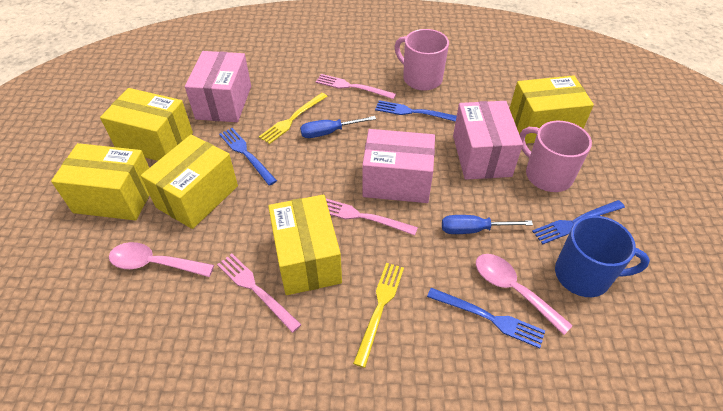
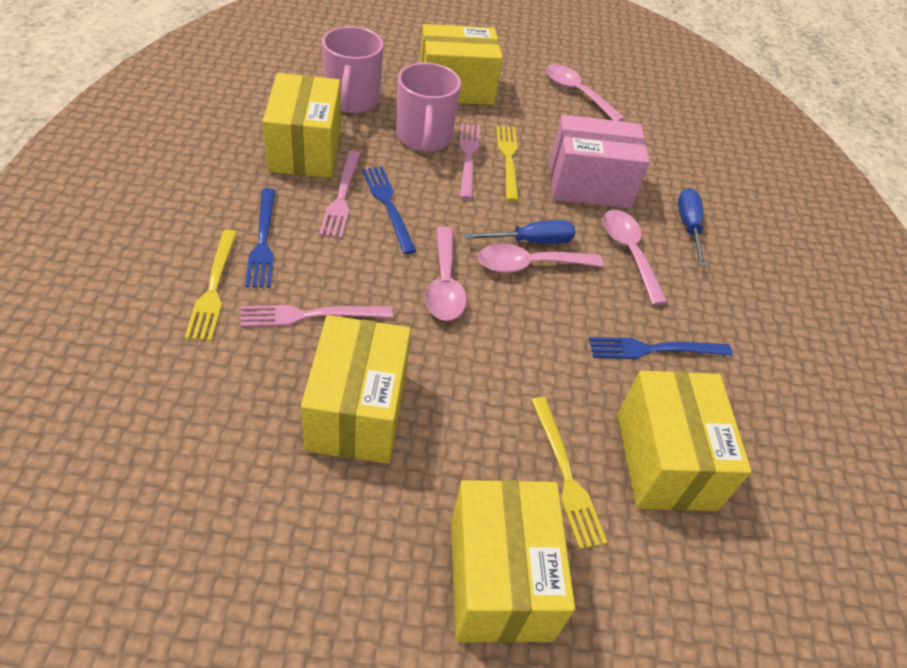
blue fork: 4 -> 3
blue mug: 1 -> 0
pink box: 3 -> 1
pink spoon: 2 -> 4
yellow fork: 2 -> 3

